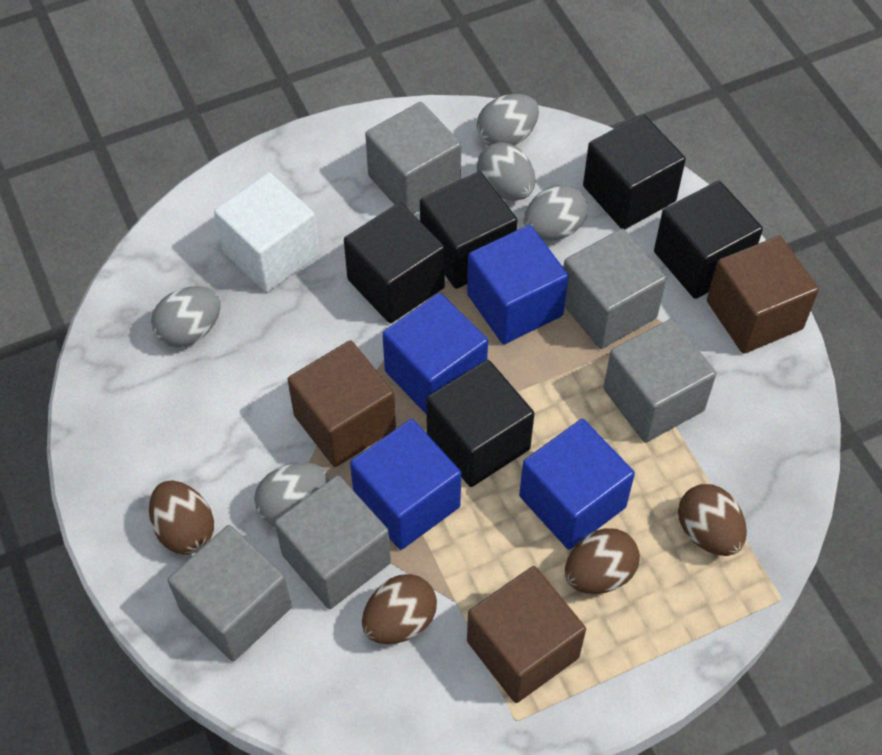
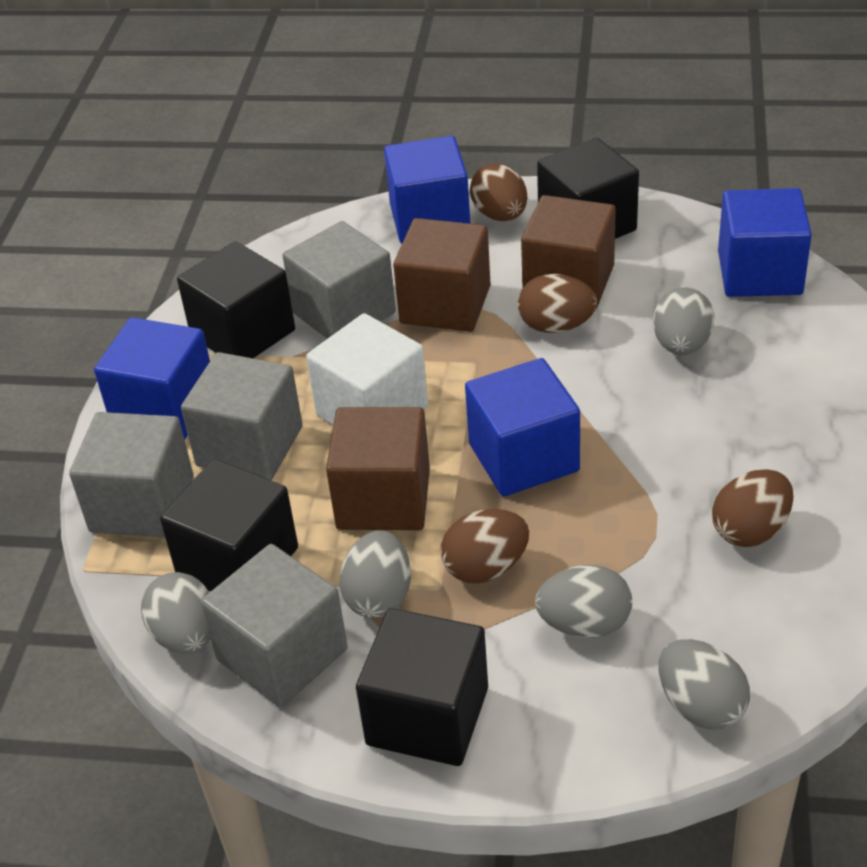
black cube: 5 -> 4
grey cube: 5 -> 4

